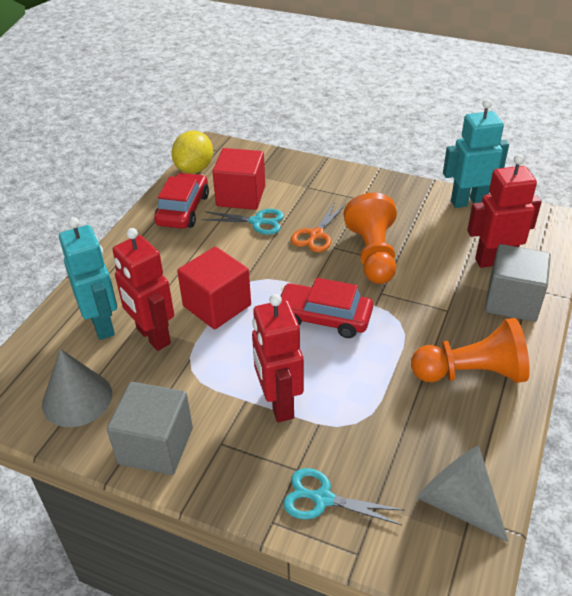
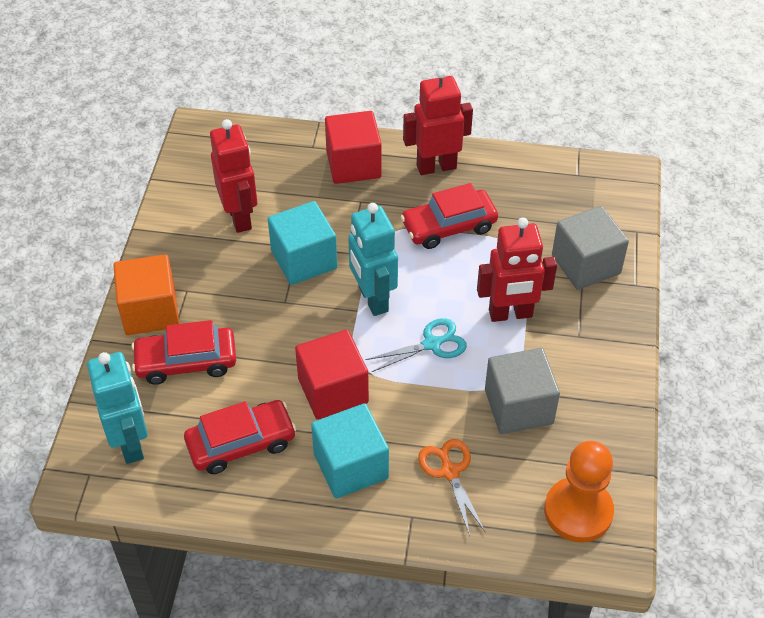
grey cone: 2 -> 0
orange cube: 0 -> 1
orange pawn: 2 -> 1
red car: 2 -> 3
turquoise cube: 0 -> 2
turquoise scissors: 2 -> 1
yellow lemon: 1 -> 0

